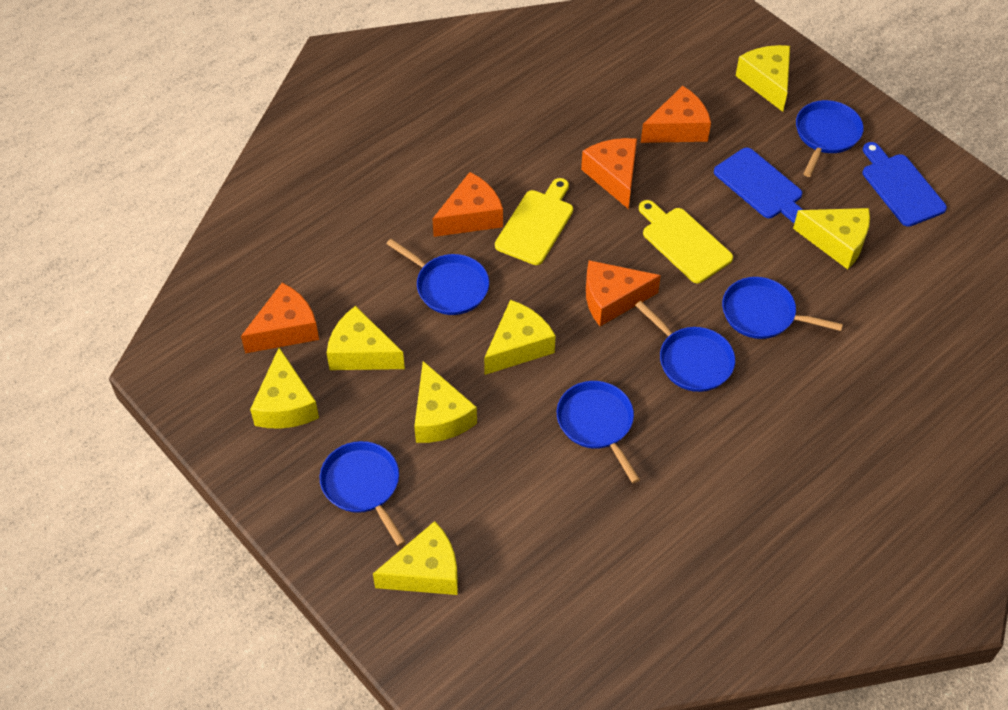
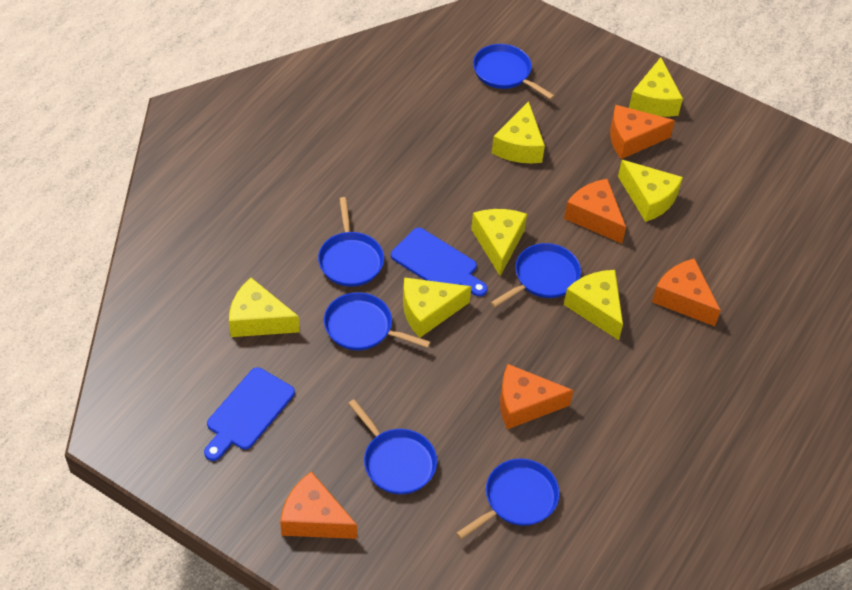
yellow cutting board: 2 -> 0

